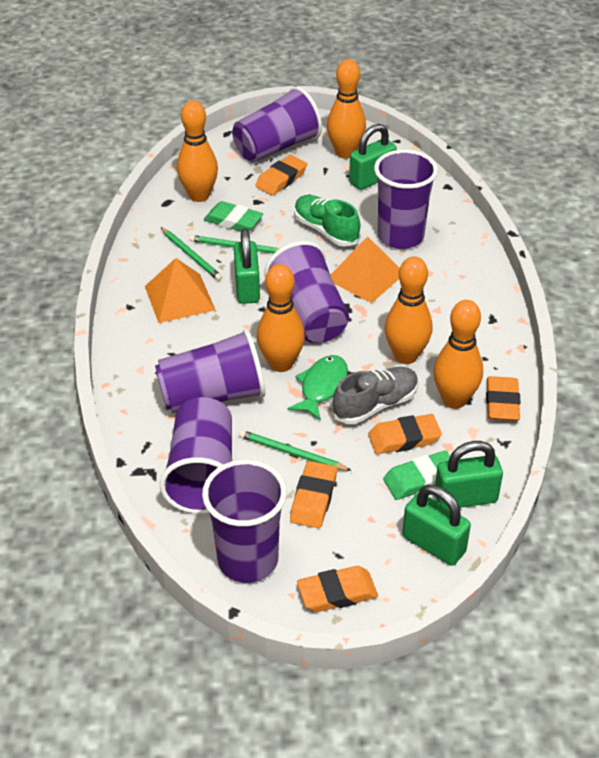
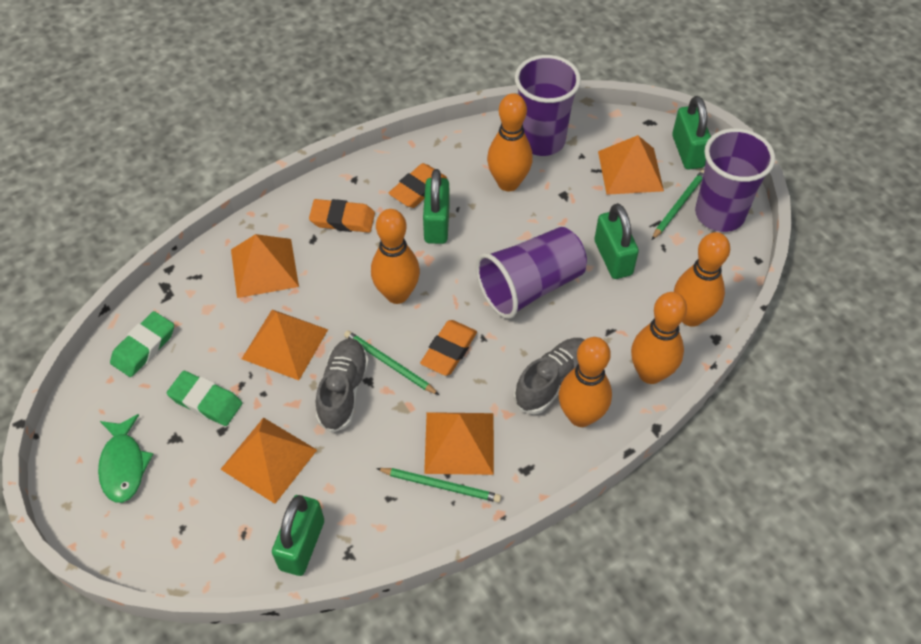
green shoe: 1 -> 0
grey shoe: 1 -> 2
orange eraser: 5 -> 3
orange pyramid: 2 -> 5
purple cup: 6 -> 3

